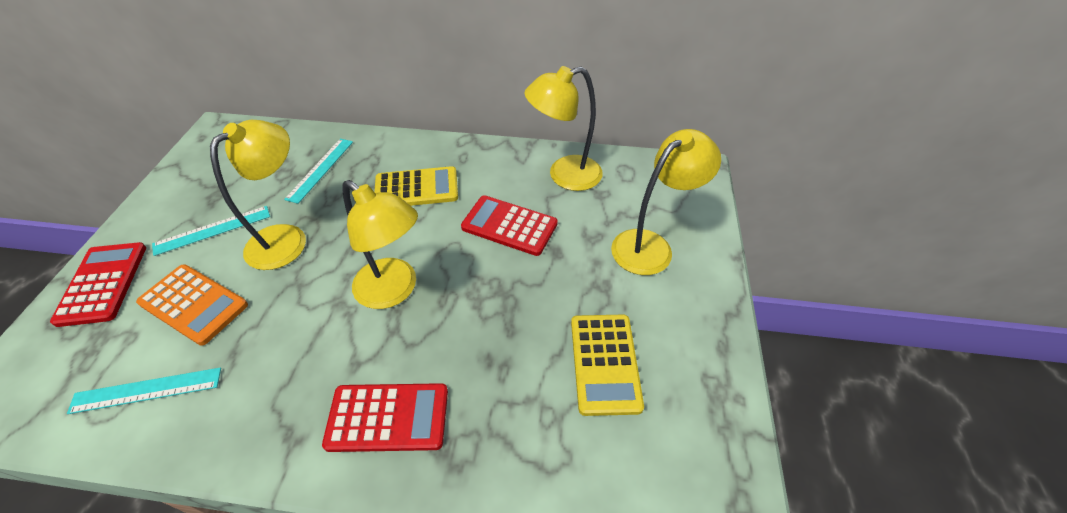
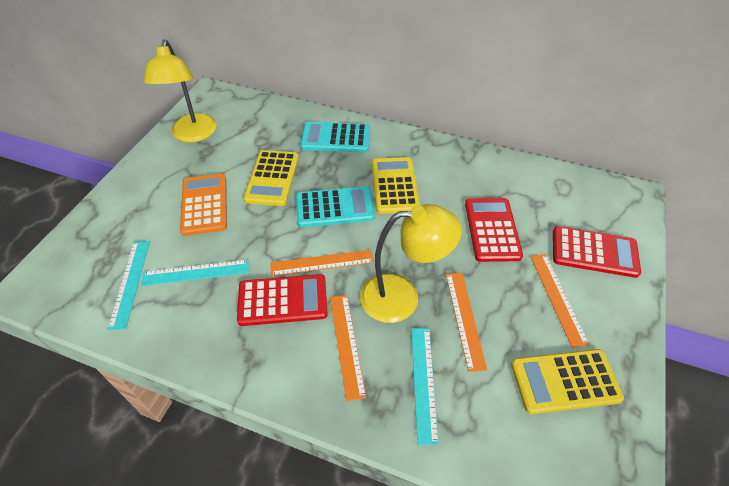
orange ruler: 0 -> 4
turquoise calculator: 0 -> 2
yellow calculator: 2 -> 3
yellow lamp: 4 -> 2

